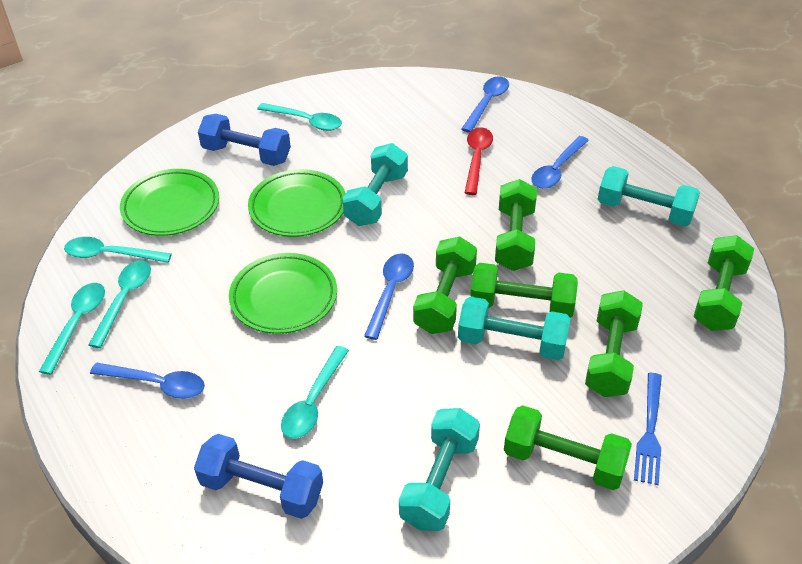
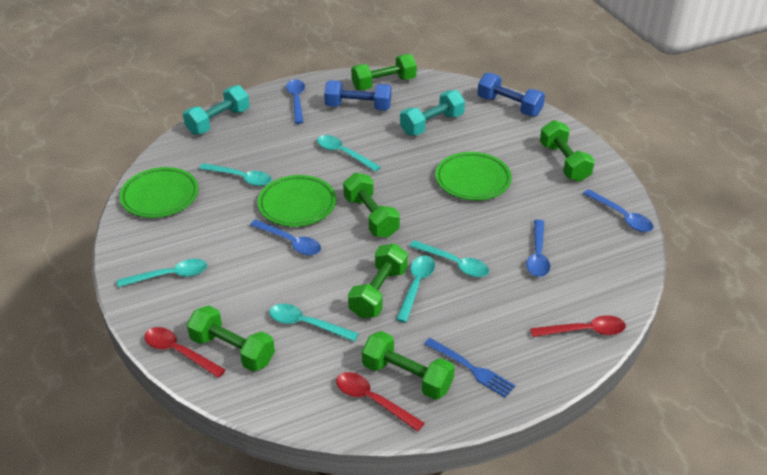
red spoon: 1 -> 3
turquoise dumbbell: 4 -> 2
turquoise spoon: 5 -> 6

